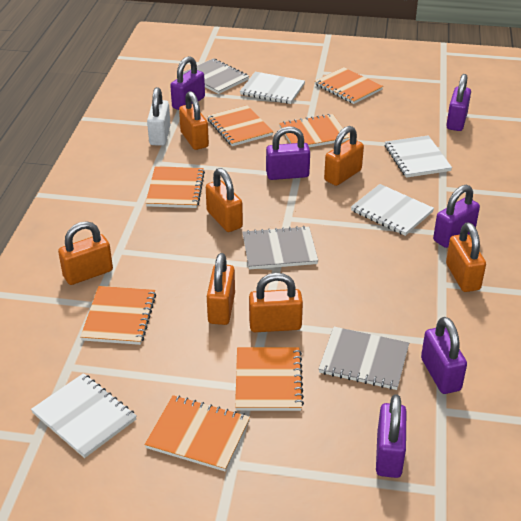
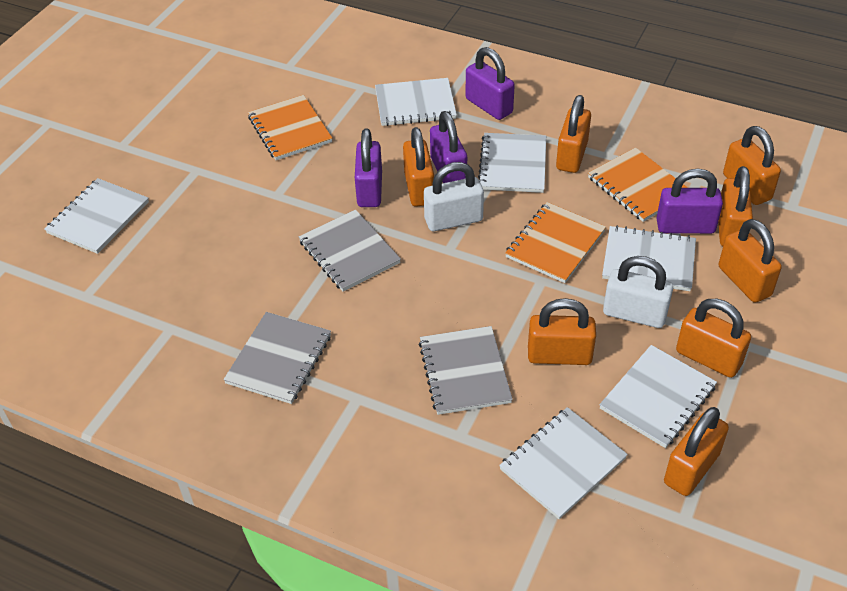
orange notebook: 7 -> 3
orange padlock: 7 -> 8
purple padlock: 6 -> 4
white notebook: 4 -> 6
white padlock: 1 -> 2

